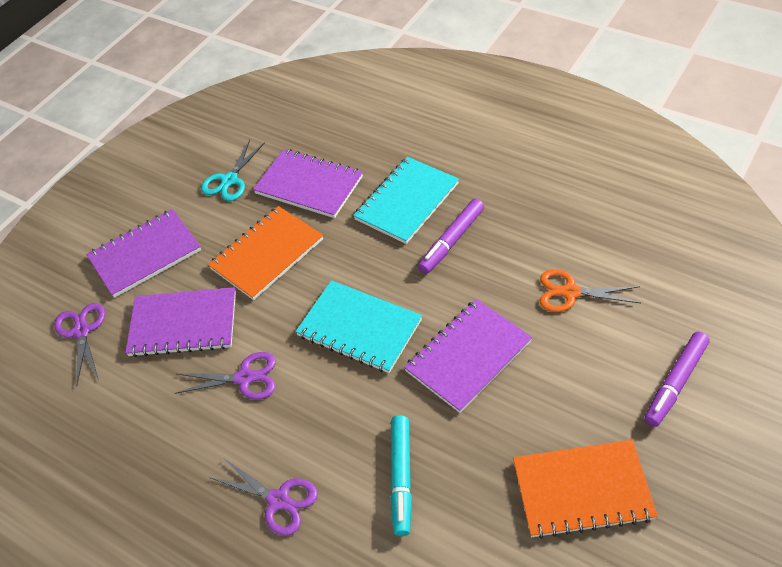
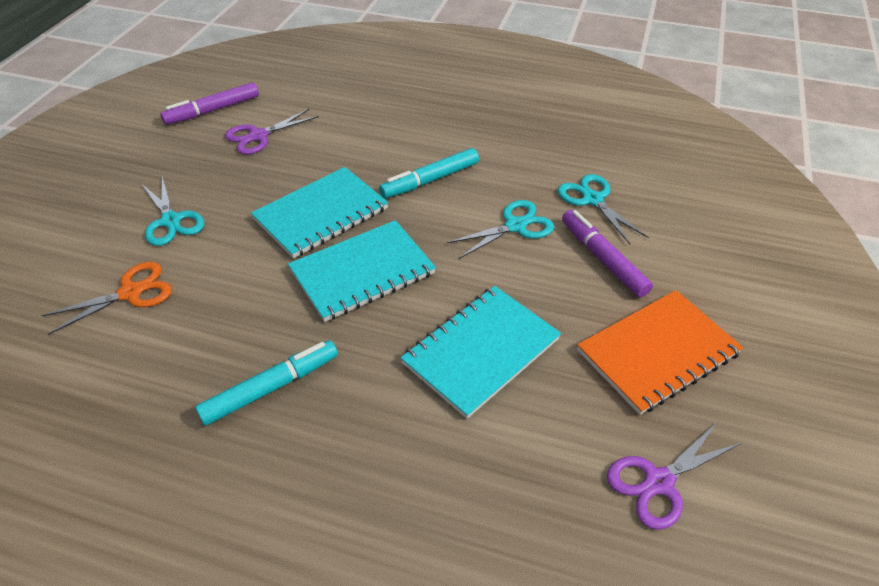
orange notebook: 2 -> 1
purple notebook: 4 -> 0
purple scissors: 3 -> 2
turquoise marker: 1 -> 2
turquoise notebook: 2 -> 3
turquoise scissors: 1 -> 3

